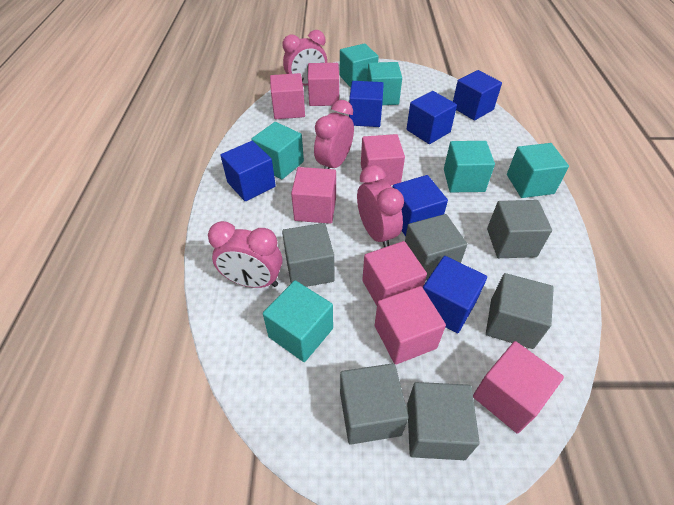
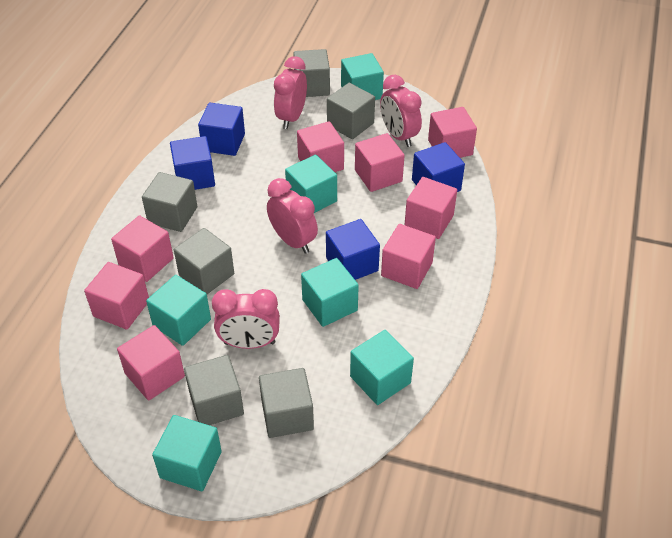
blue cube: 6 -> 4
pink cube: 7 -> 8

